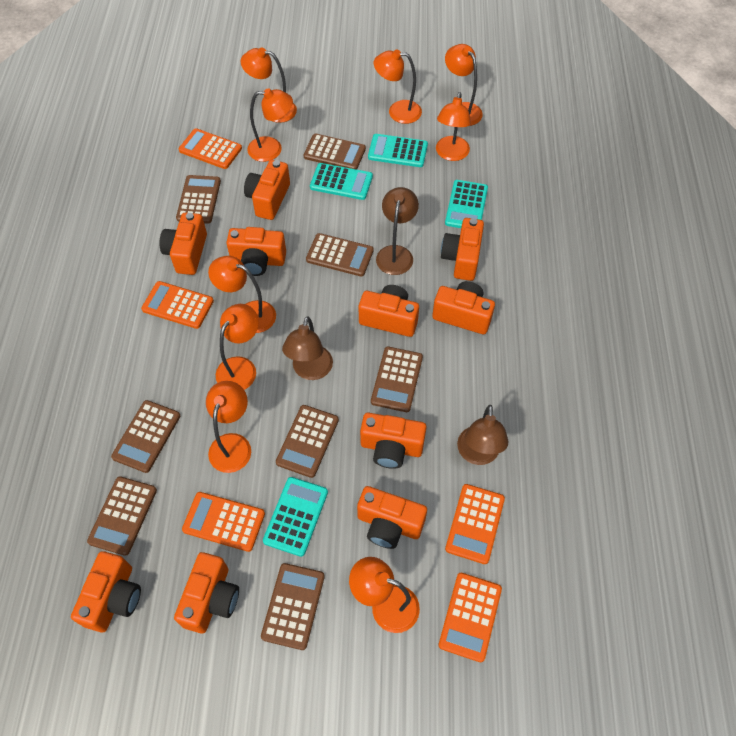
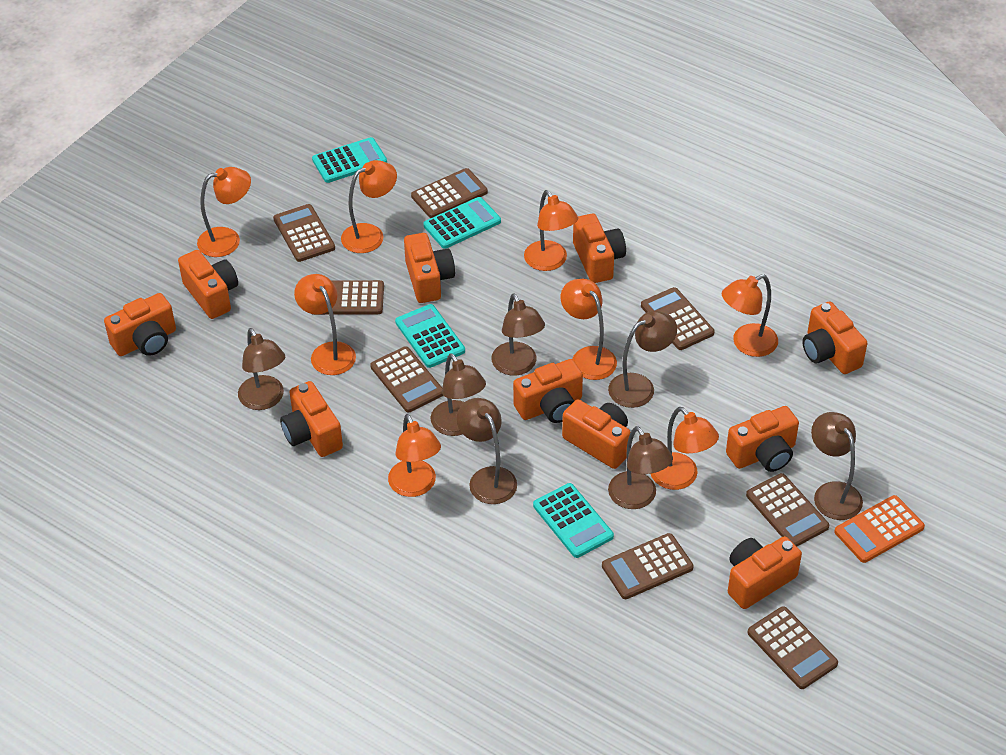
brown lamp: 3 -> 7
orange calculator: 5 -> 1
orange lamp: 9 -> 8

